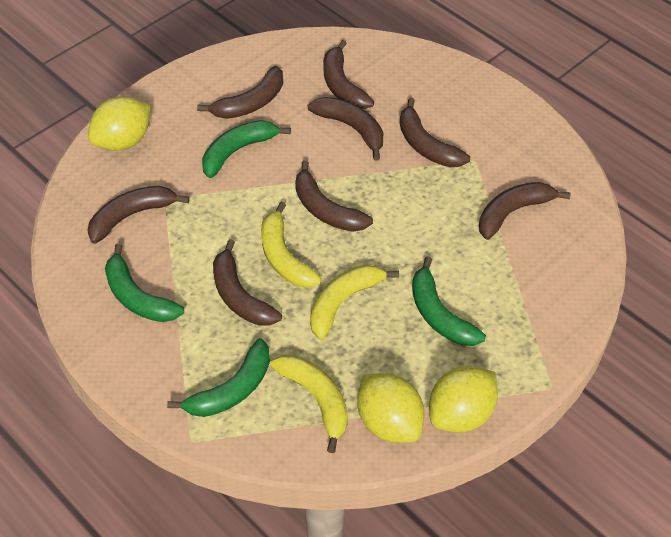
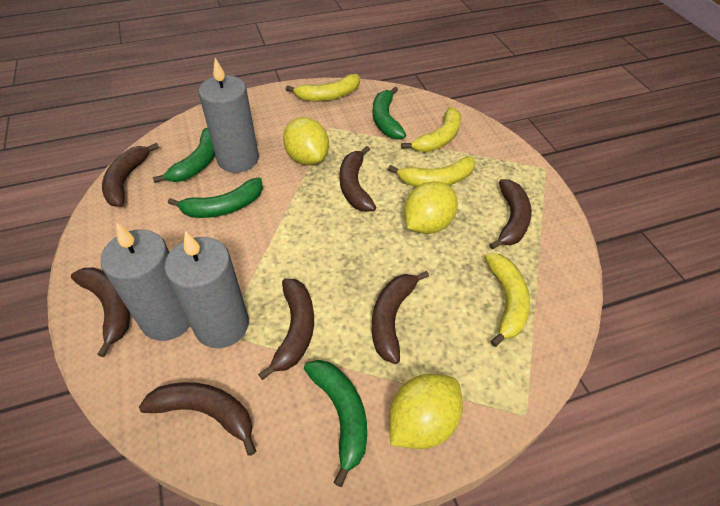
brown banana: 8 -> 7
grey candle: 0 -> 3
yellow banana: 3 -> 4

